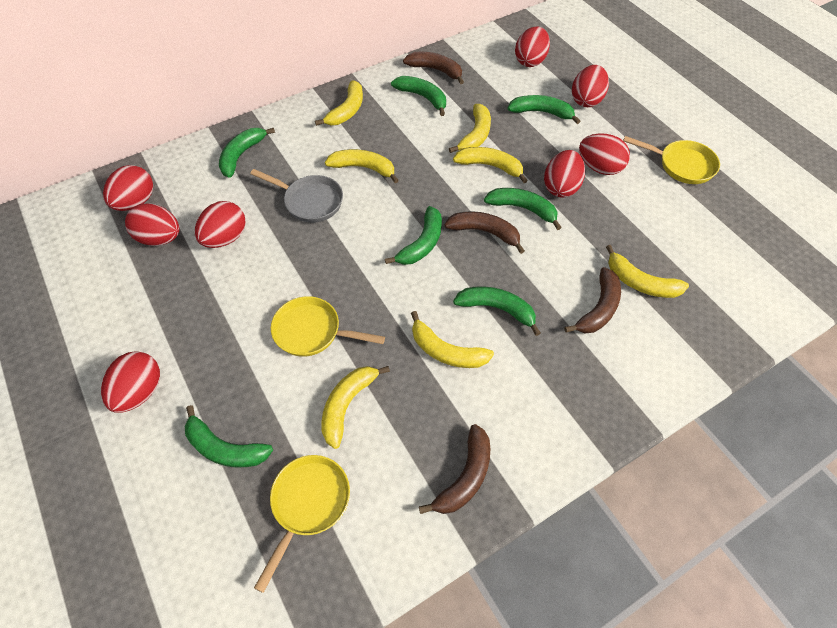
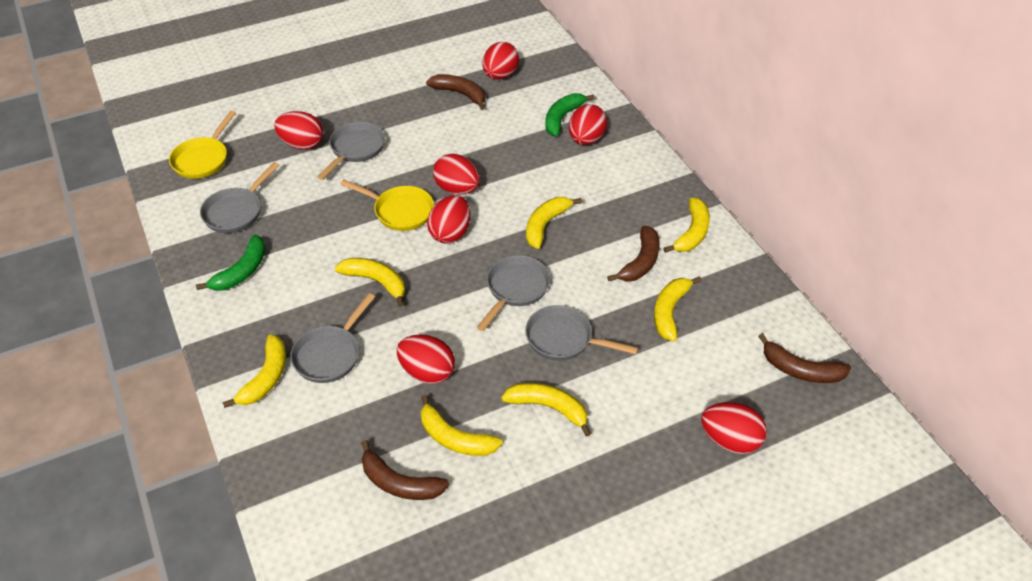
green banana: 7 -> 2
grey pan: 1 -> 5
red egg: 8 -> 7
yellow pan: 3 -> 2

